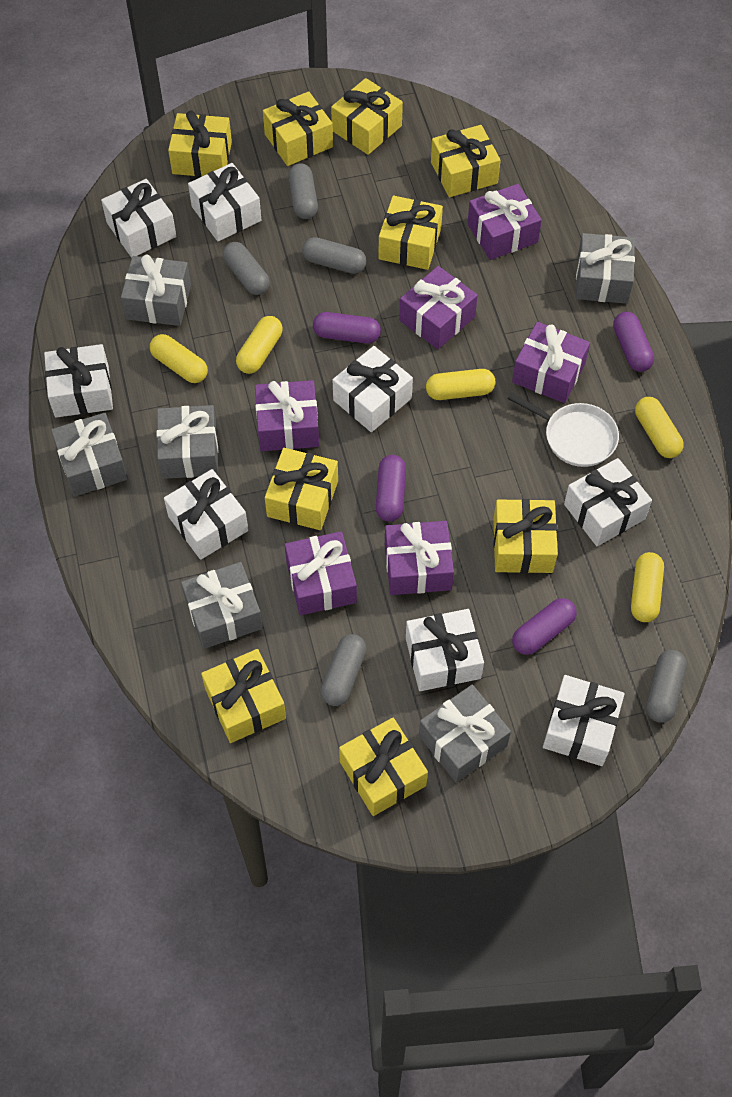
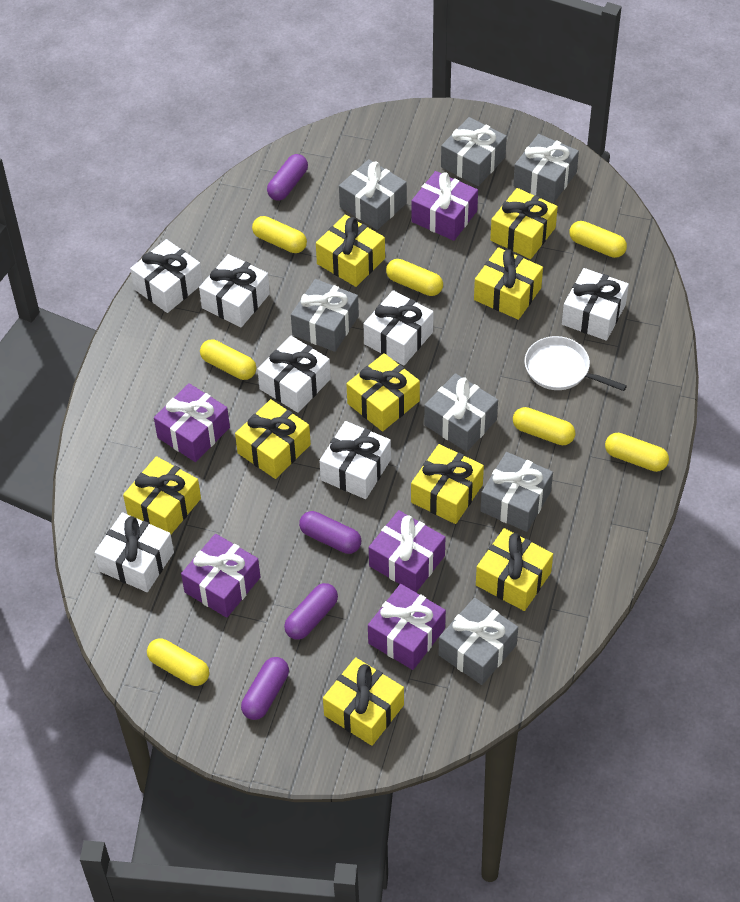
grey capsule: 5 -> 0
grey gift: 6 -> 7
purple gift: 6 -> 5
white gift: 8 -> 7
yellow capsule: 5 -> 7

